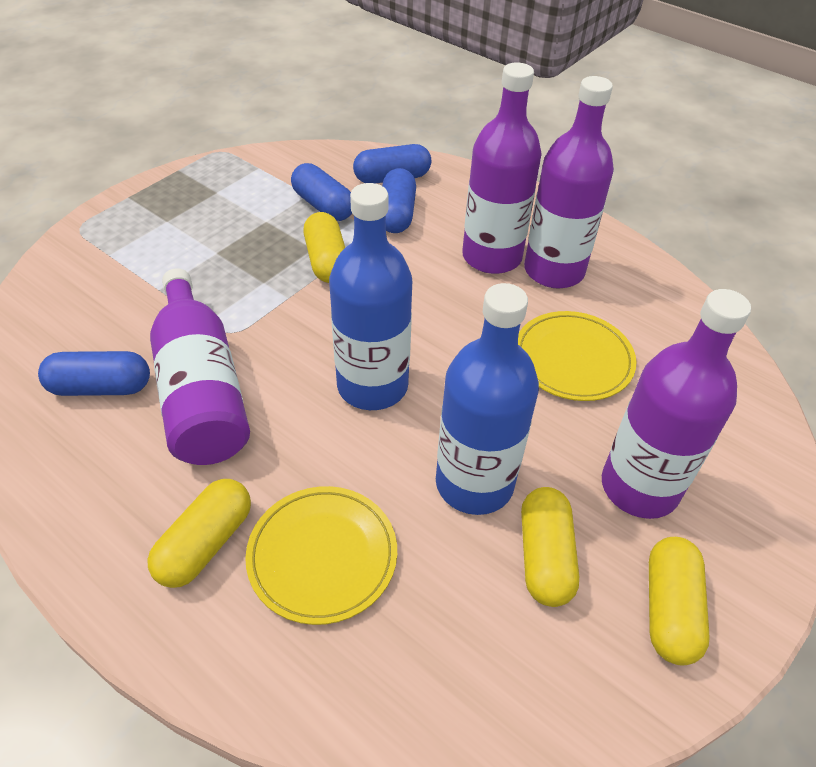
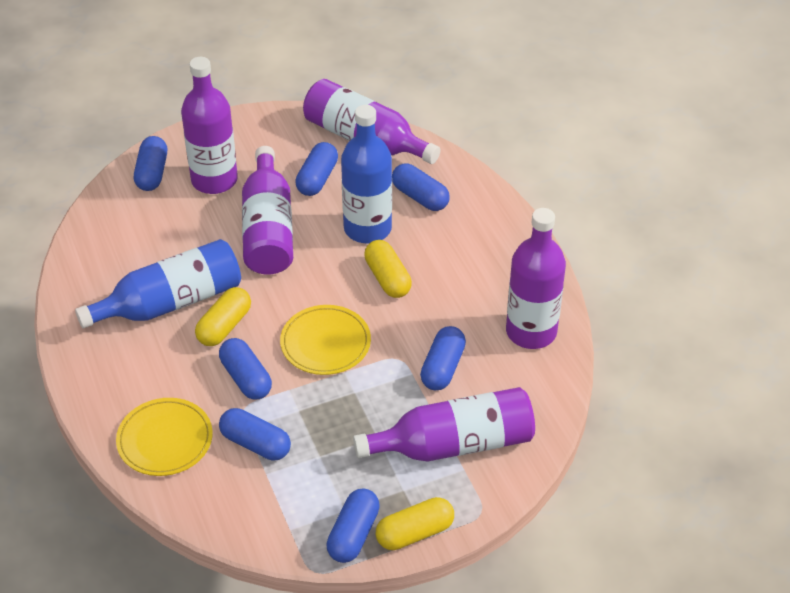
blue capsule: 4 -> 7
purple bottle: 4 -> 5
yellow capsule: 4 -> 3

